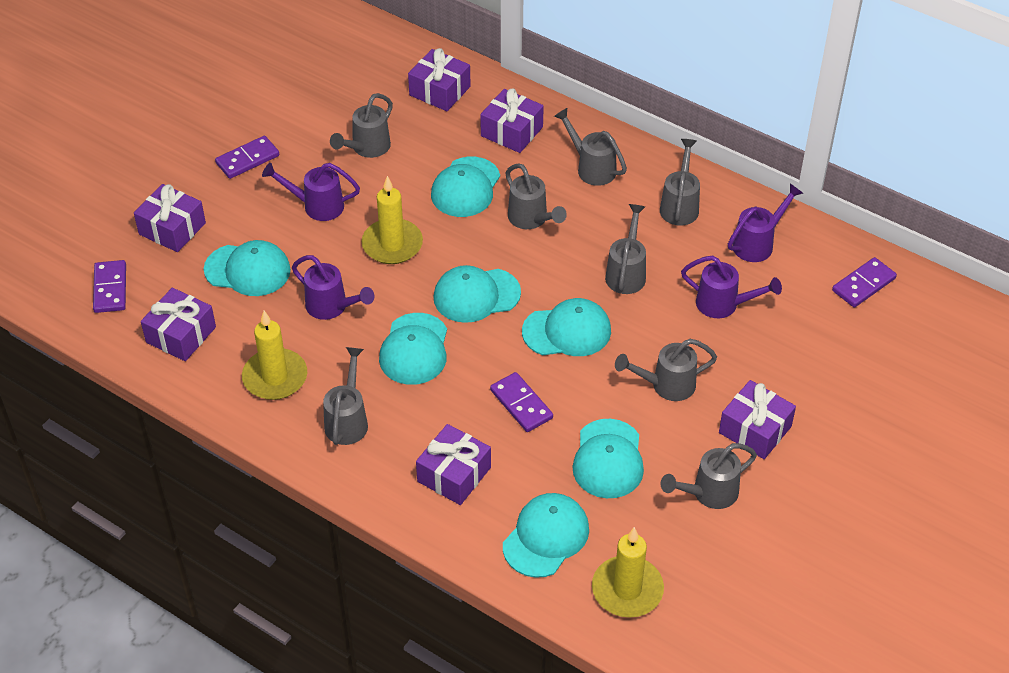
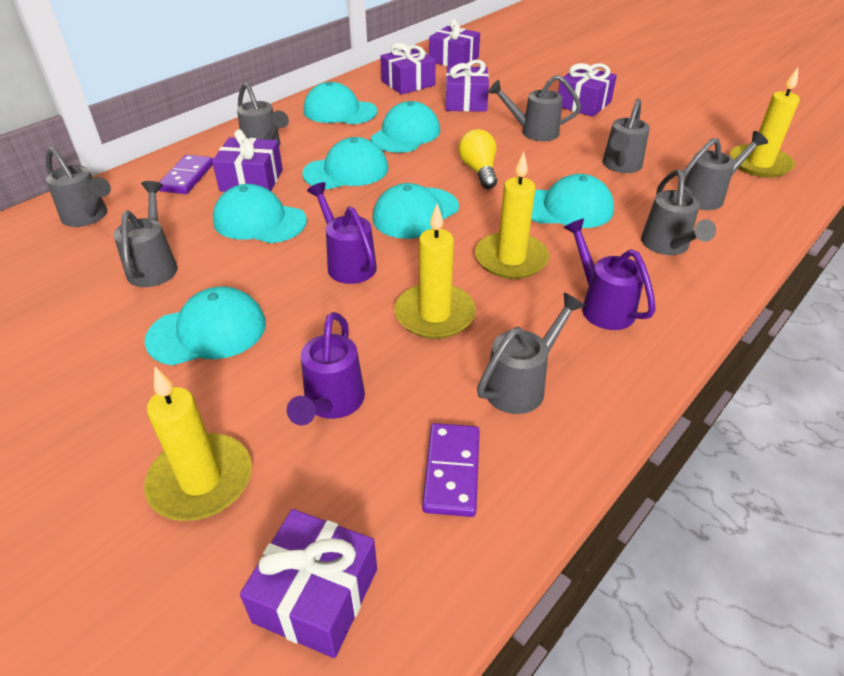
purple domino: 4 -> 2
purple watering can: 4 -> 3
yellow candle: 3 -> 4
yellow light bulb: 0 -> 1

